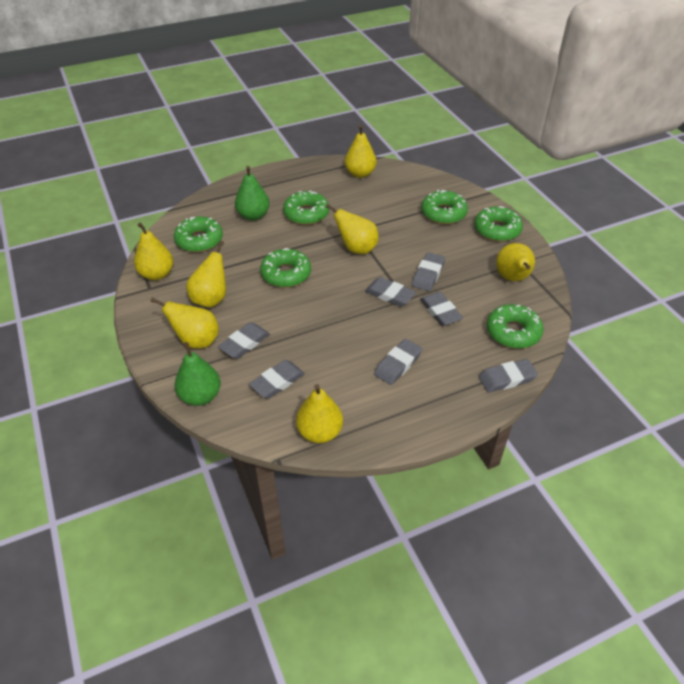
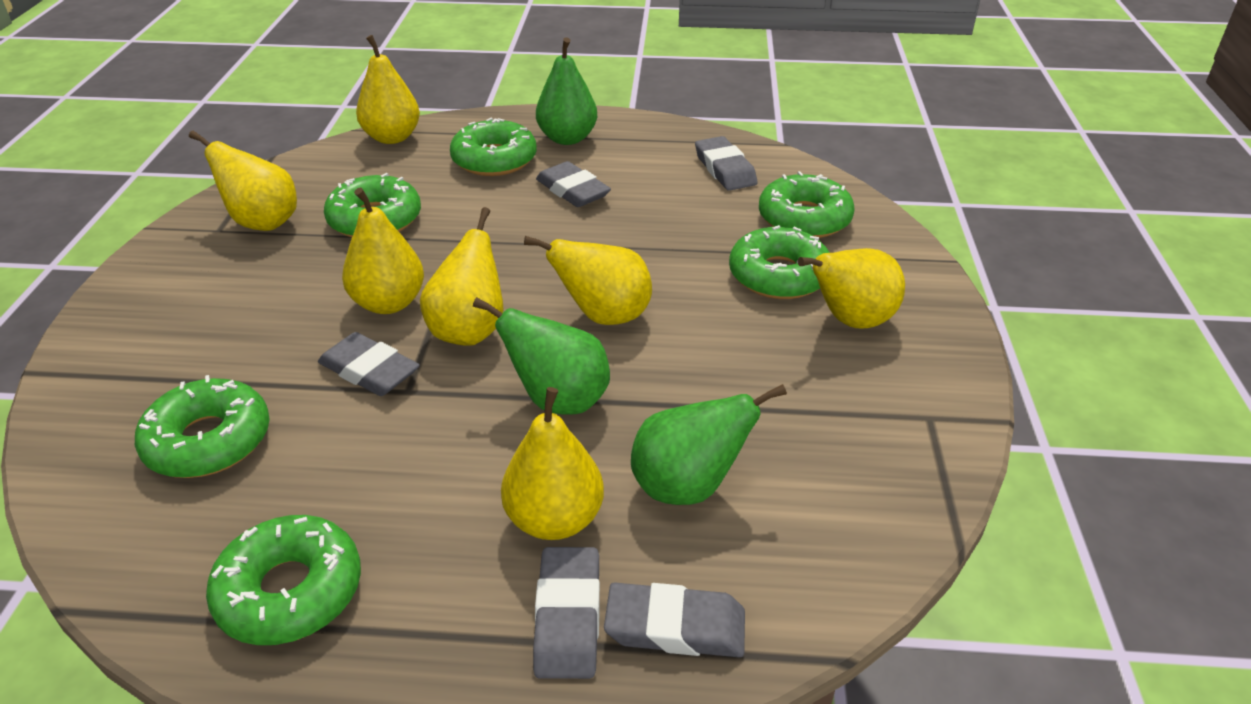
green pear: 2 -> 3
grey eraser: 7 -> 5

